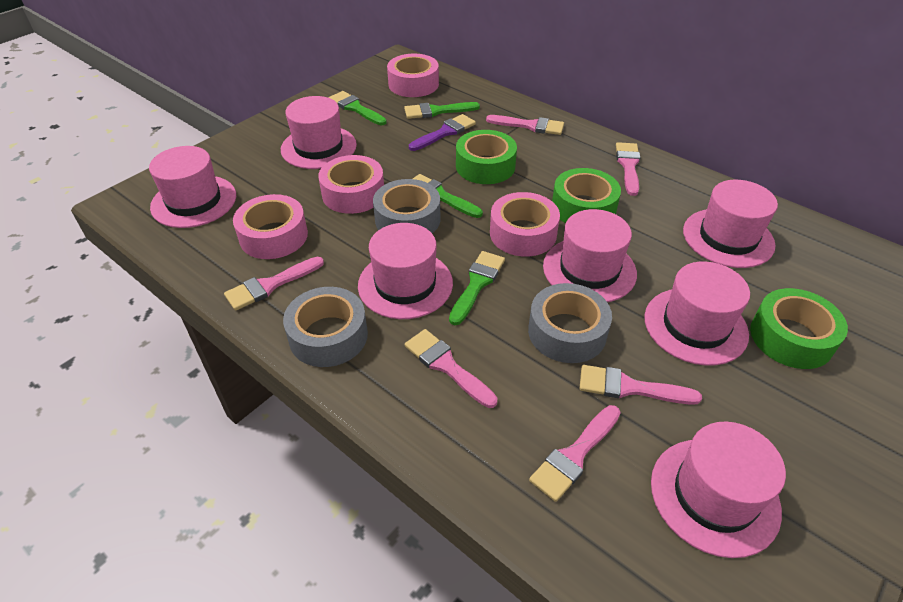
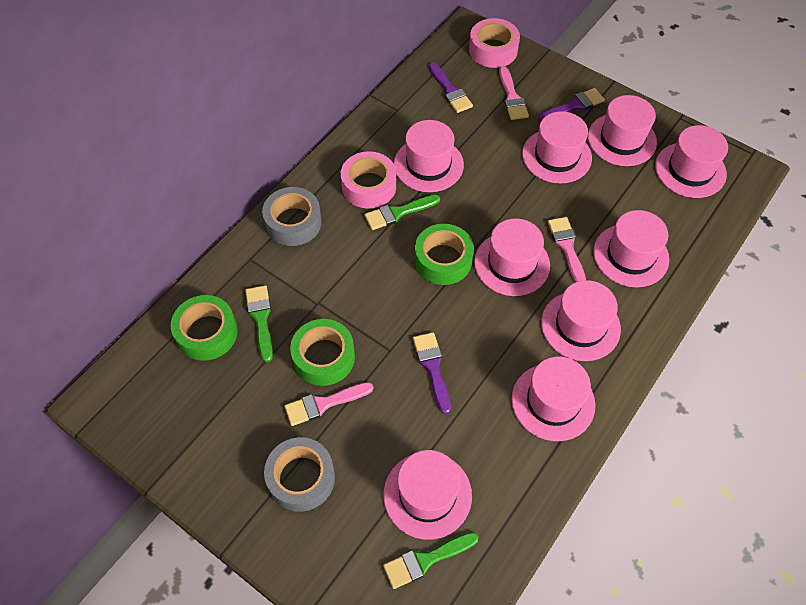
green brush: 4 -> 3
grey tape: 3 -> 2
pink brush: 6 -> 3
pink hat: 7 -> 9
pink tape: 4 -> 2
purple brush: 1 -> 3

